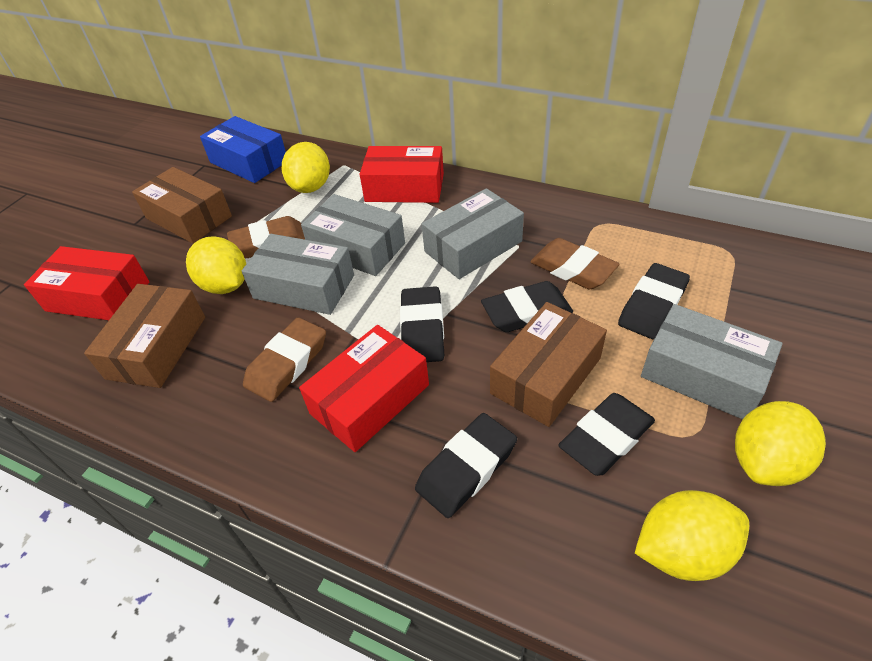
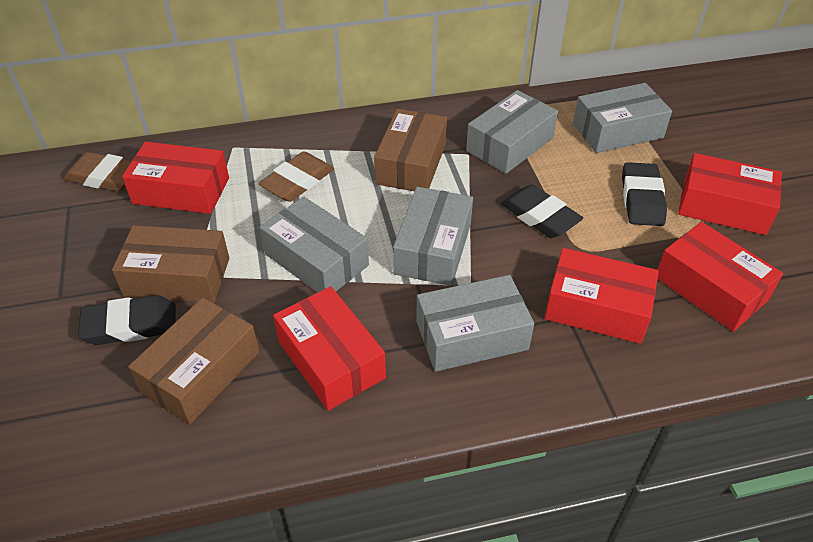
black eraser: 5 -> 3
blue box: 1 -> 0
brown eraser: 3 -> 2
grey box: 4 -> 5
red box: 3 -> 5
yellow lemon: 4 -> 0

